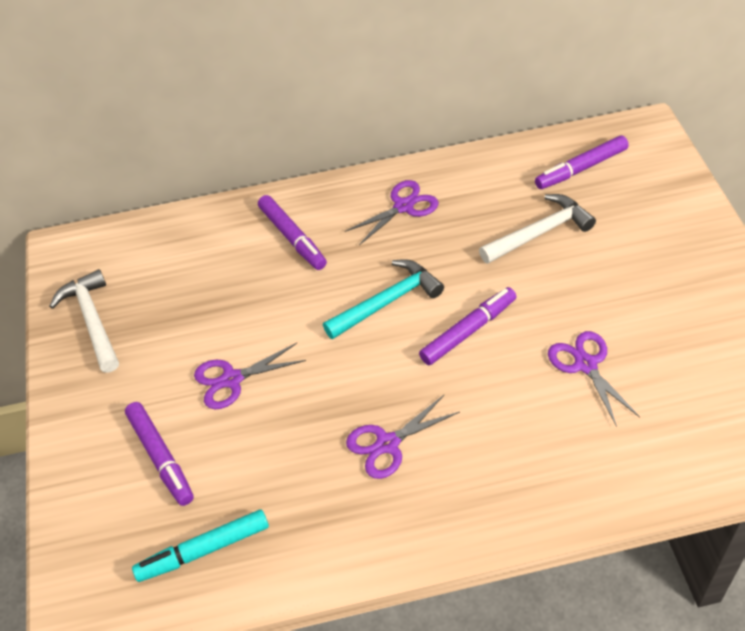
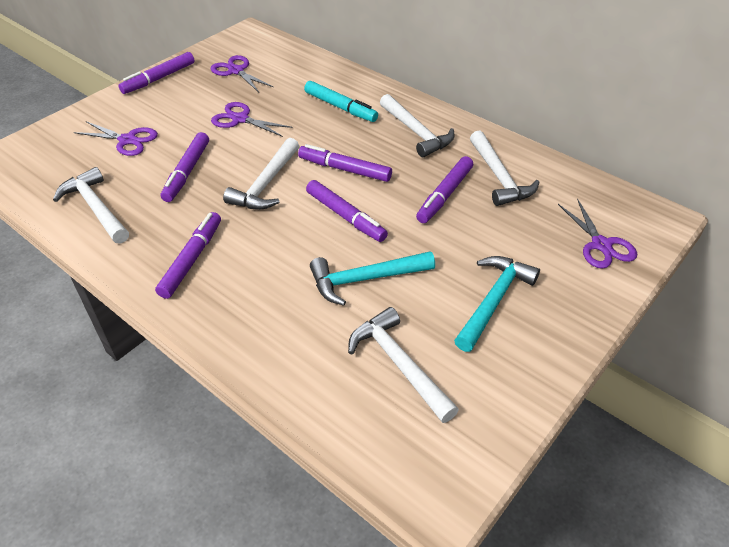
purple marker: 4 -> 6
turquoise hammer: 1 -> 2
white hammer: 2 -> 5

